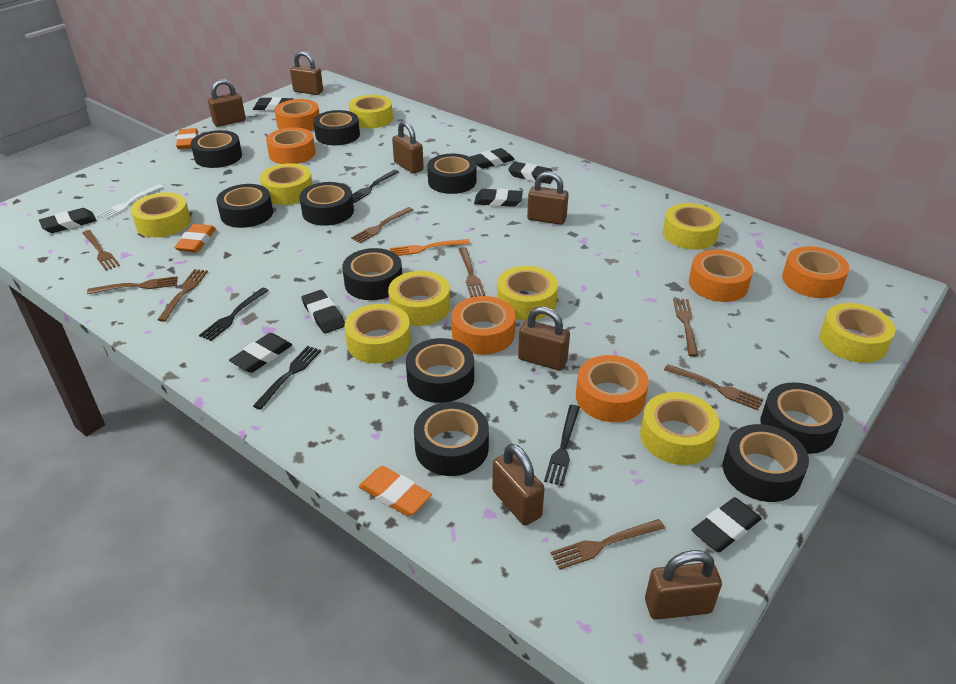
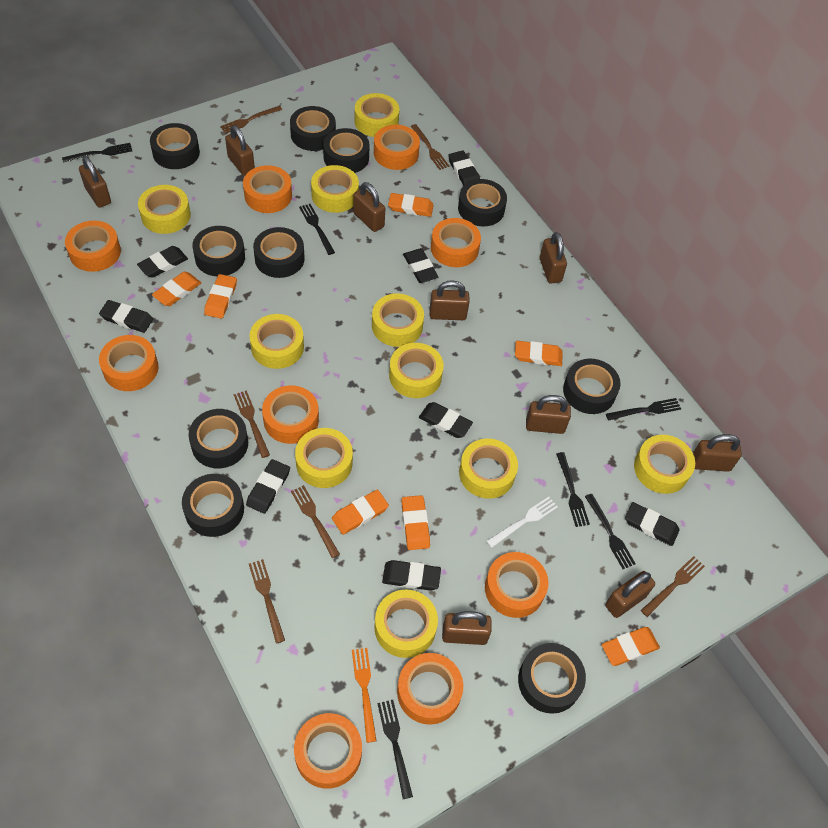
black fork: 4 -> 6
brown fork: 8 -> 6
brown padlock: 7 -> 9
orange eraser: 3 -> 7
orange tape: 6 -> 9
yellow tape: 9 -> 10

